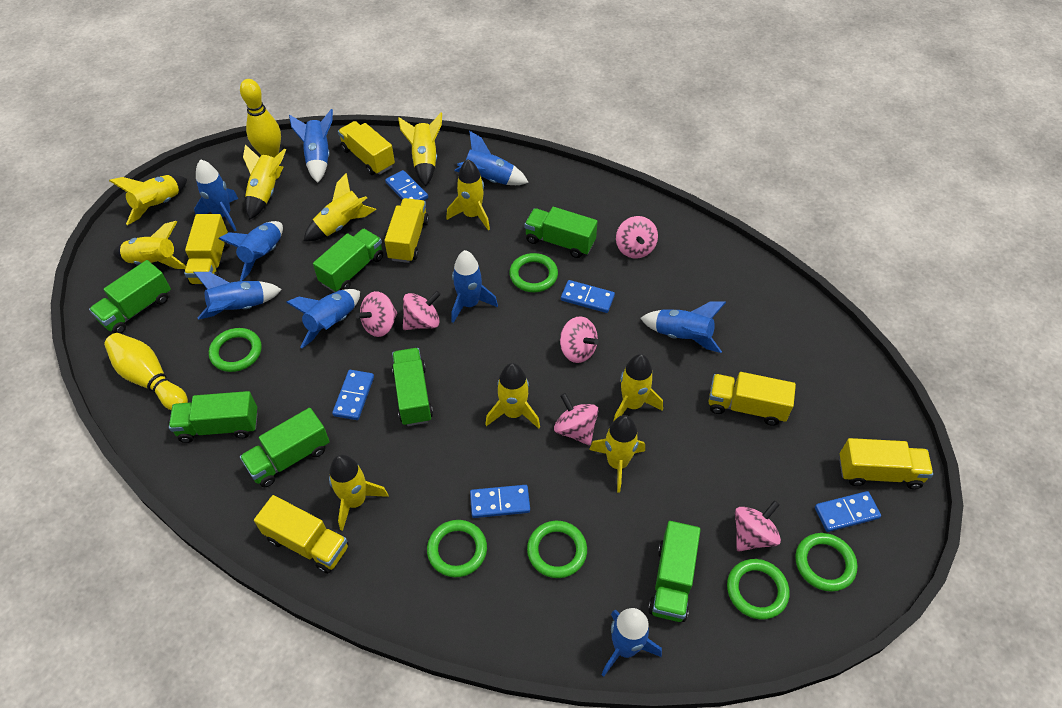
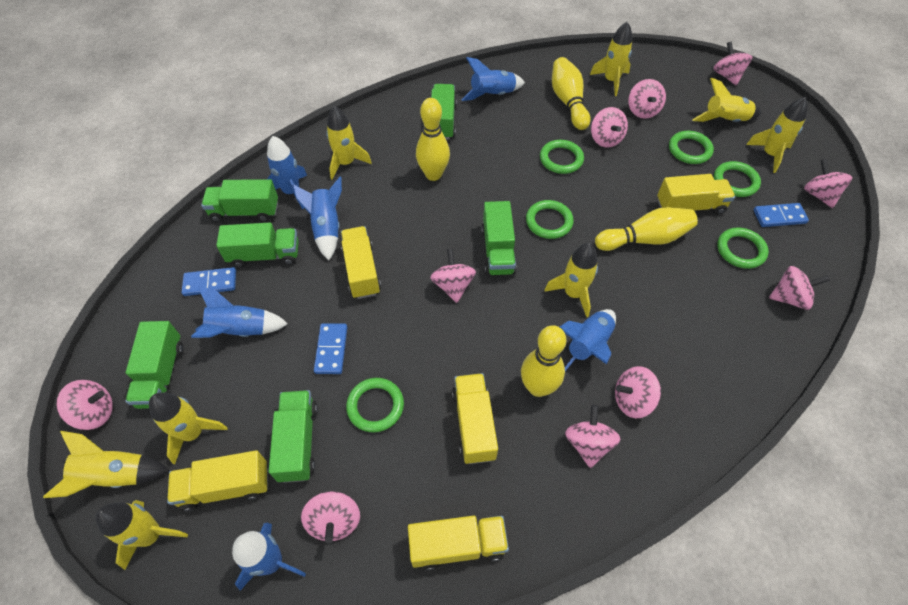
blue domino: 5 -> 3
blue rocket: 9 -> 6
green truck: 7 -> 6
pink spinning top: 6 -> 10
yellow bowling pin: 2 -> 4
yellow rocket: 10 -> 8
yellow truck: 6 -> 5

